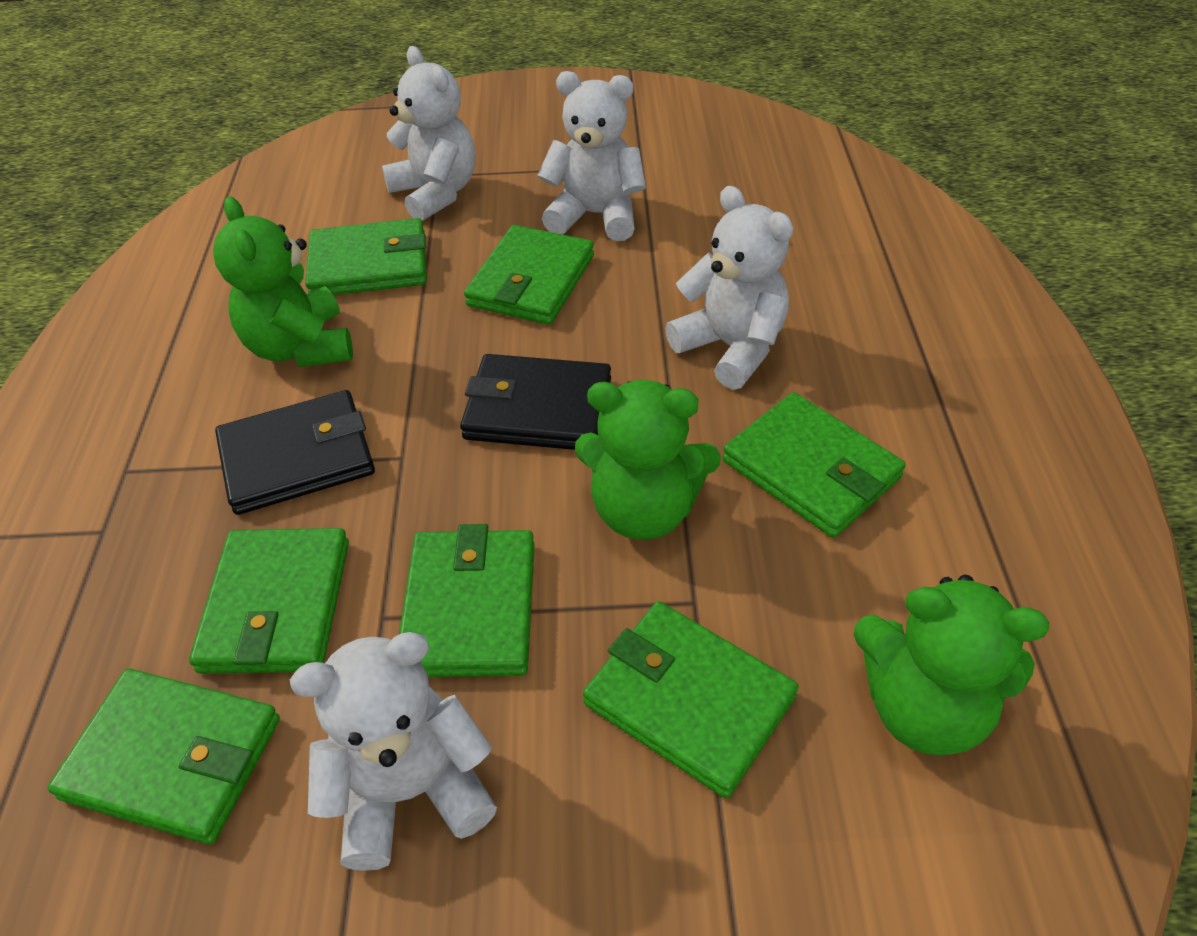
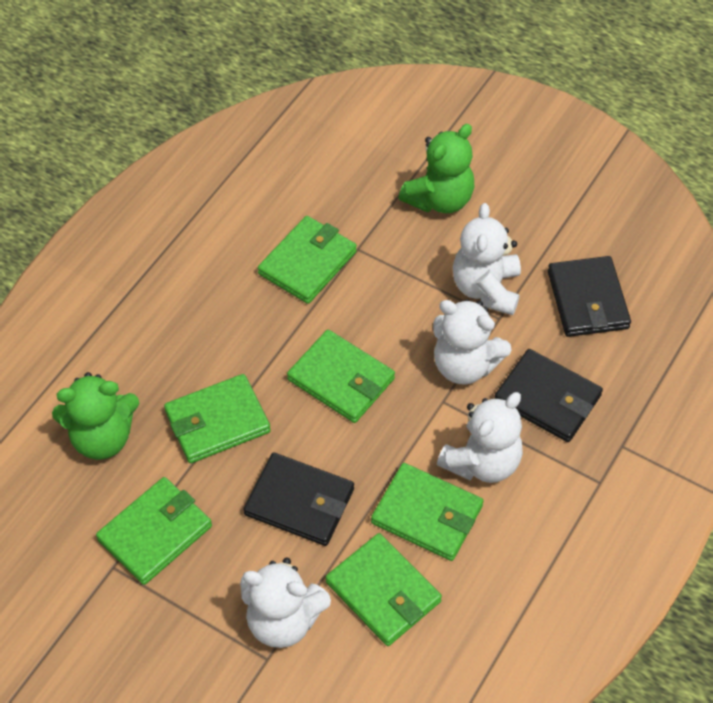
black wallet: 2 -> 3
green teddy bear: 3 -> 2
green wallet: 7 -> 6

